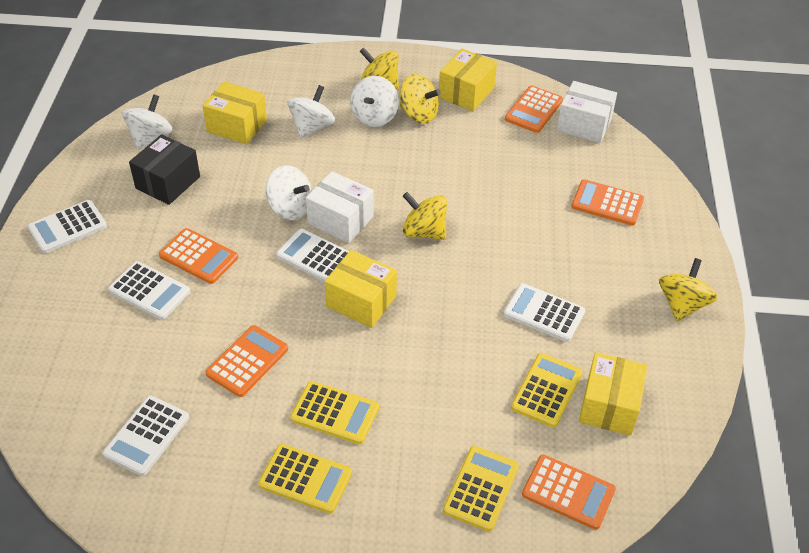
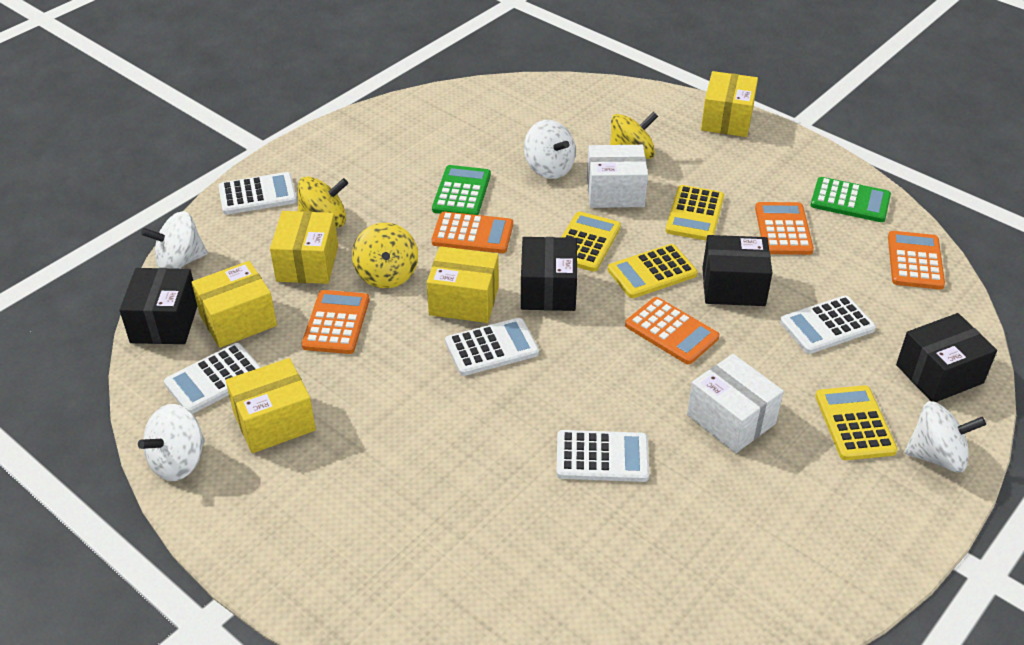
black box: 1 -> 4
green calculator: 0 -> 2
yellow box: 4 -> 5
yellow spinning top: 4 -> 3

